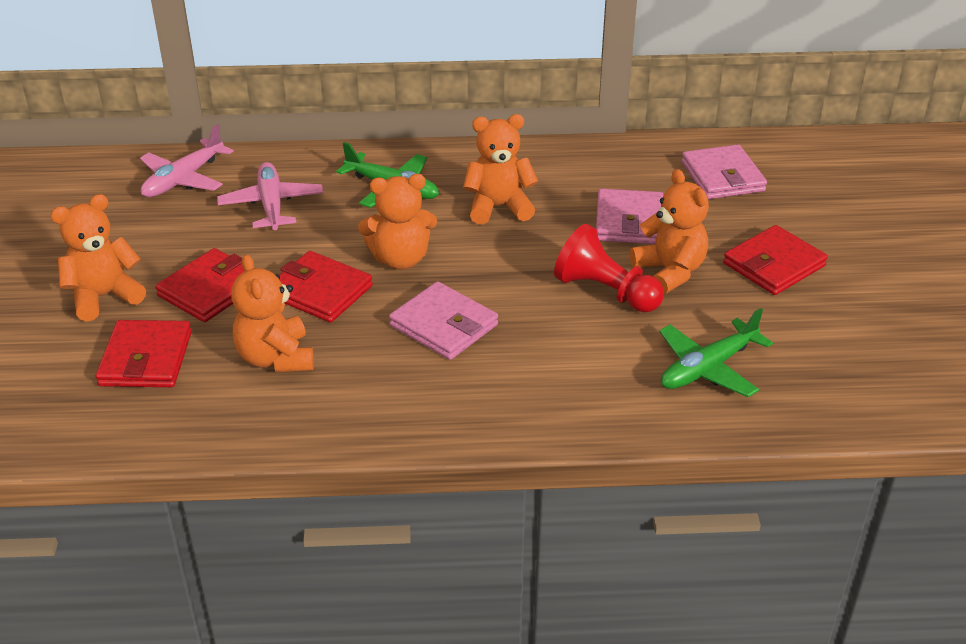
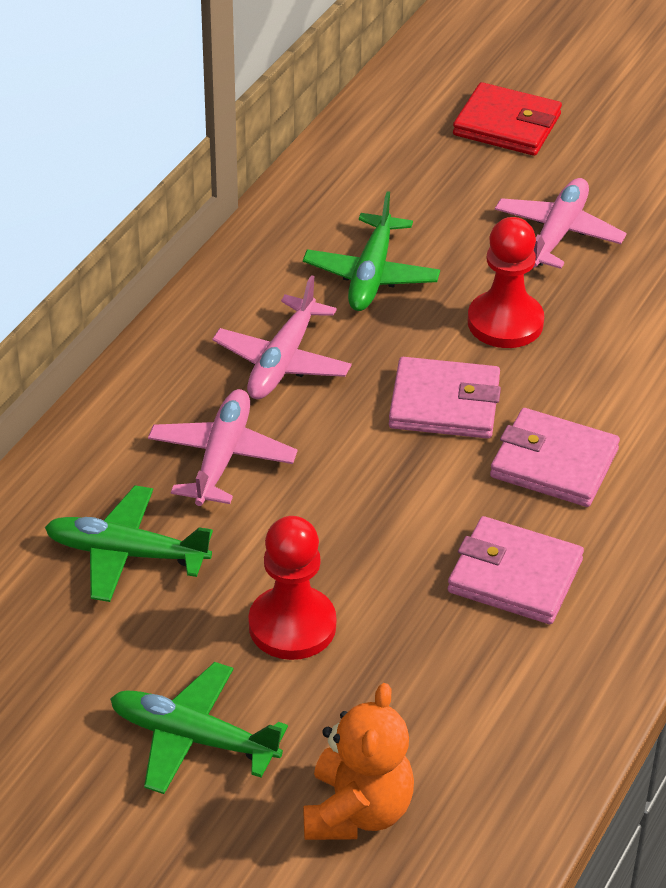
green plane: 2 -> 3
orange teddy bear: 5 -> 1
pink plane: 2 -> 3
red pawn: 1 -> 2
red wallet: 4 -> 1

